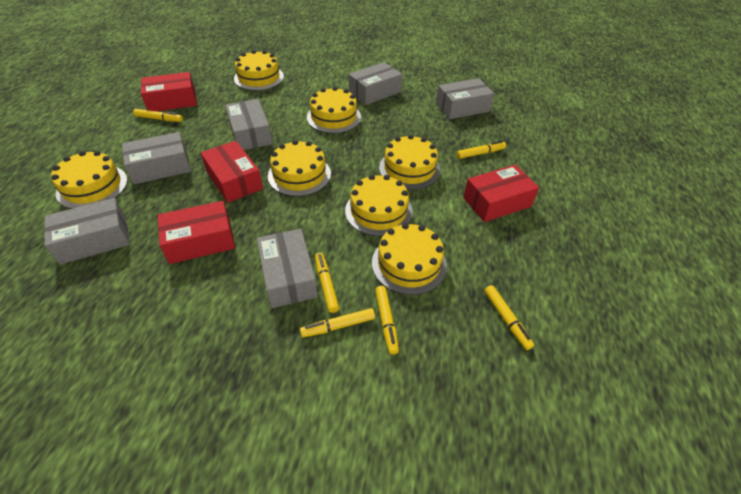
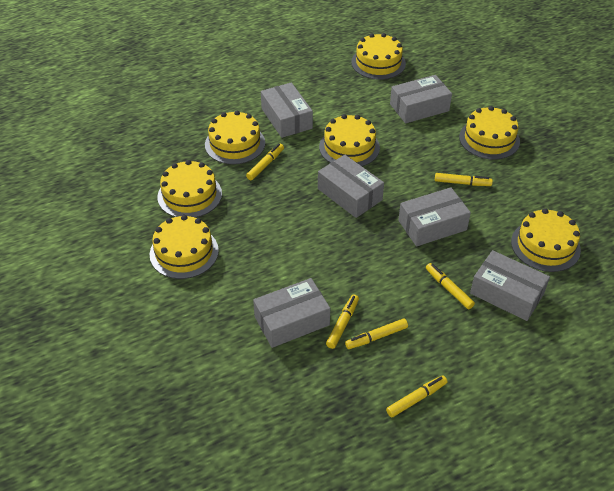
red box: 4 -> 0

